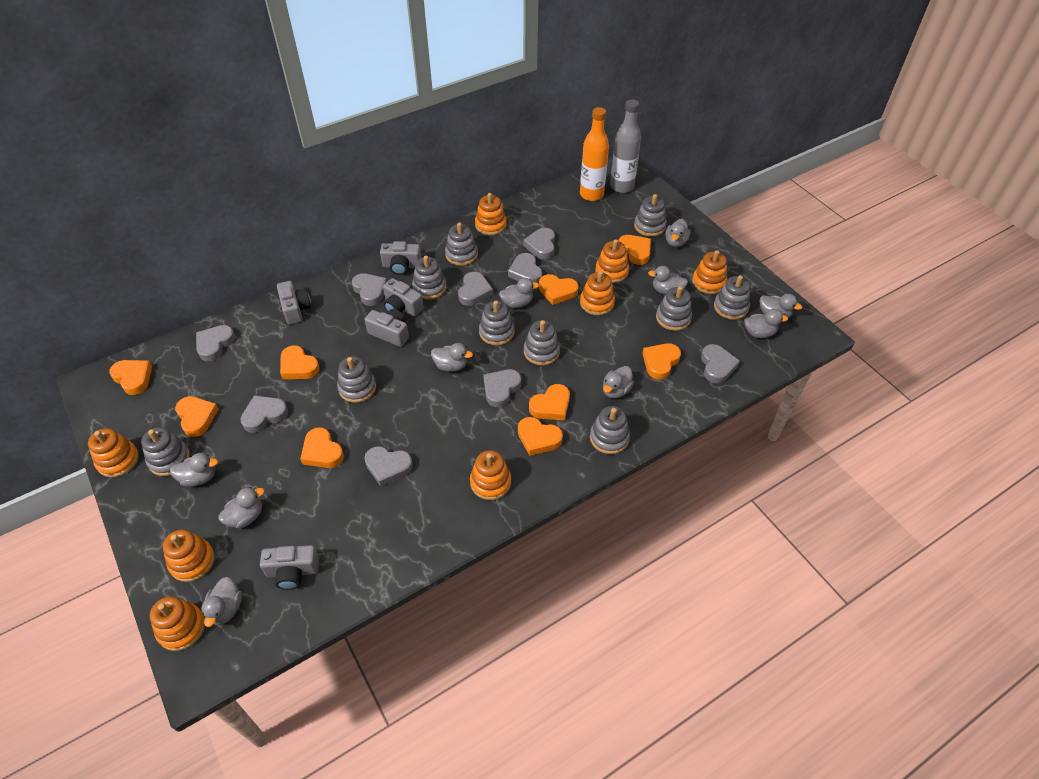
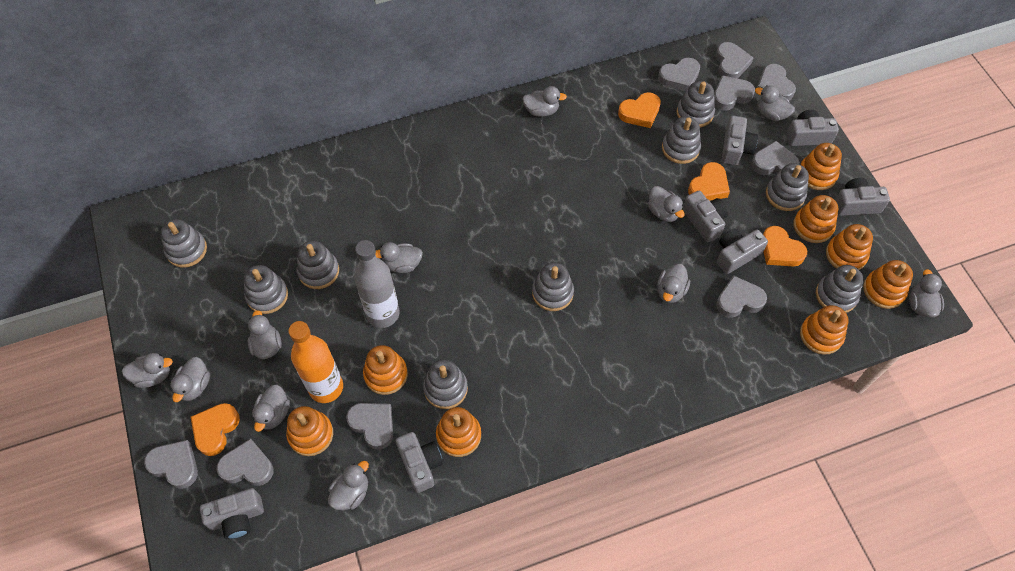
grey camera: 5 -> 7
grey duck: 10 -> 11
grey stacking toy: 10 -> 9
orange heart: 9 -> 4

